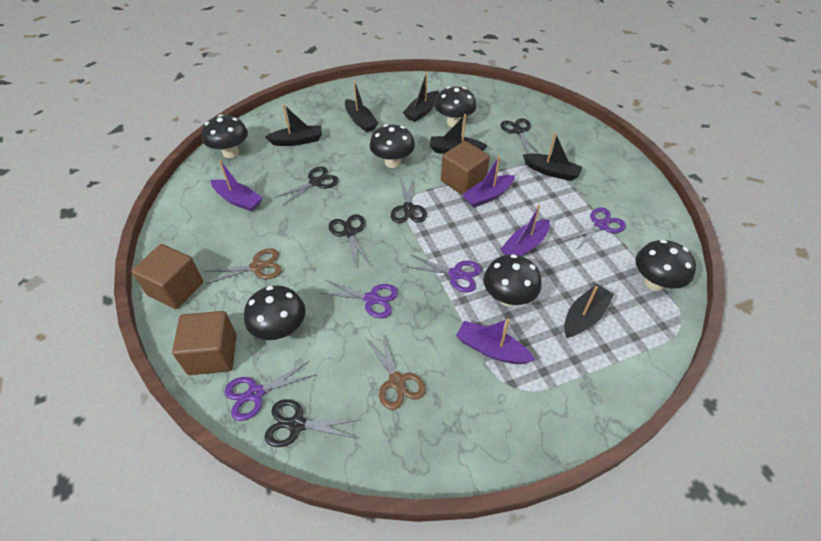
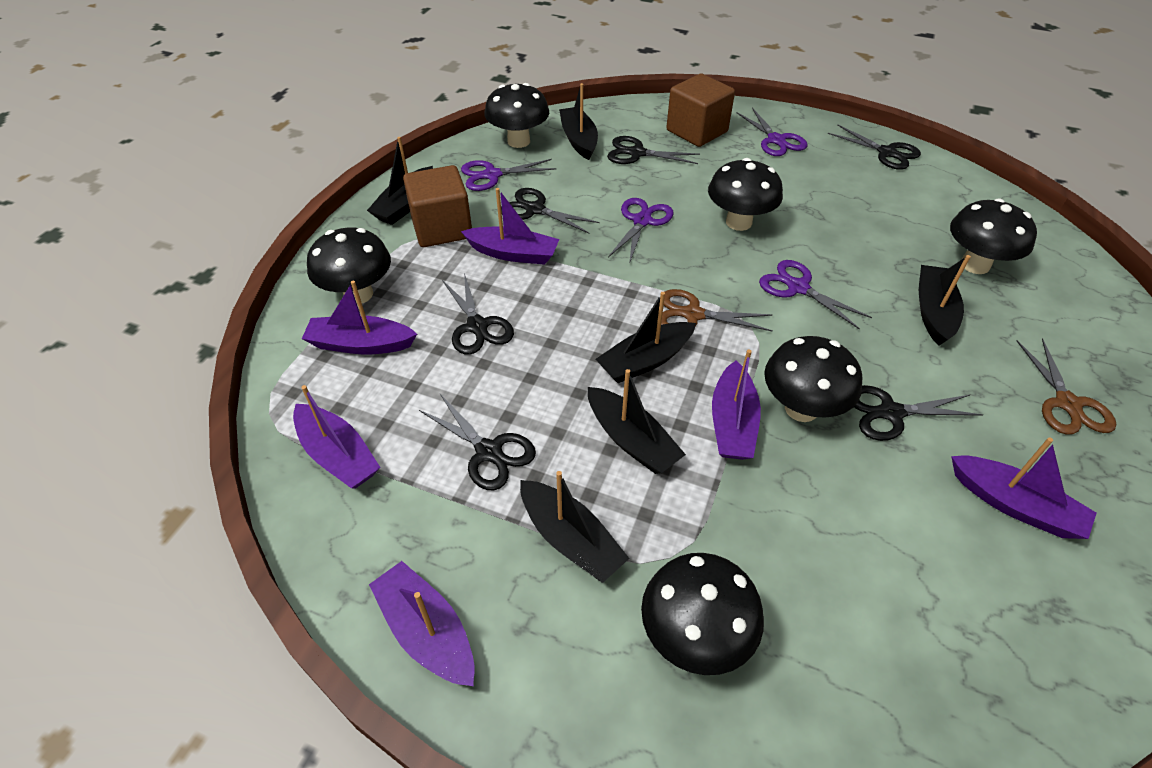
black scissors: 5 -> 6
brown cube: 3 -> 2
purple boat: 4 -> 6

